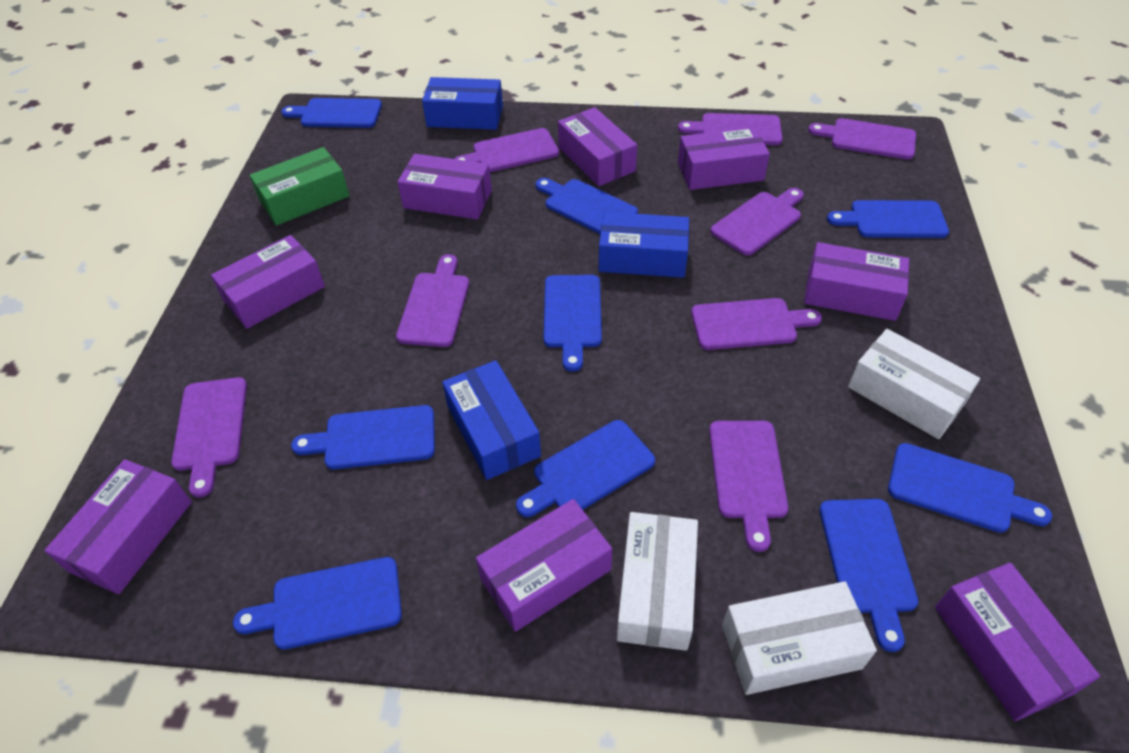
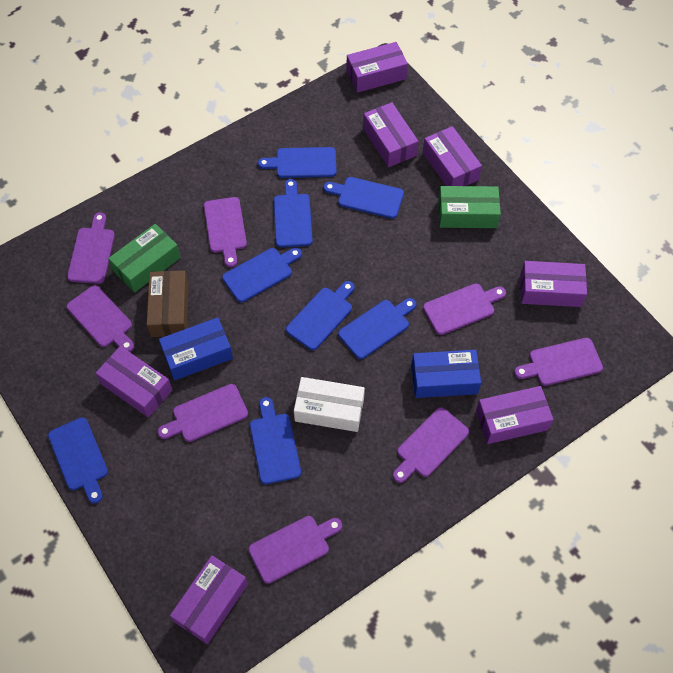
blue box: 3 -> 2
blue cutting board: 9 -> 8
brown box: 0 -> 1
green box: 1 -> 2
purple box: 8 -> 7
white box: 3 -> 1

